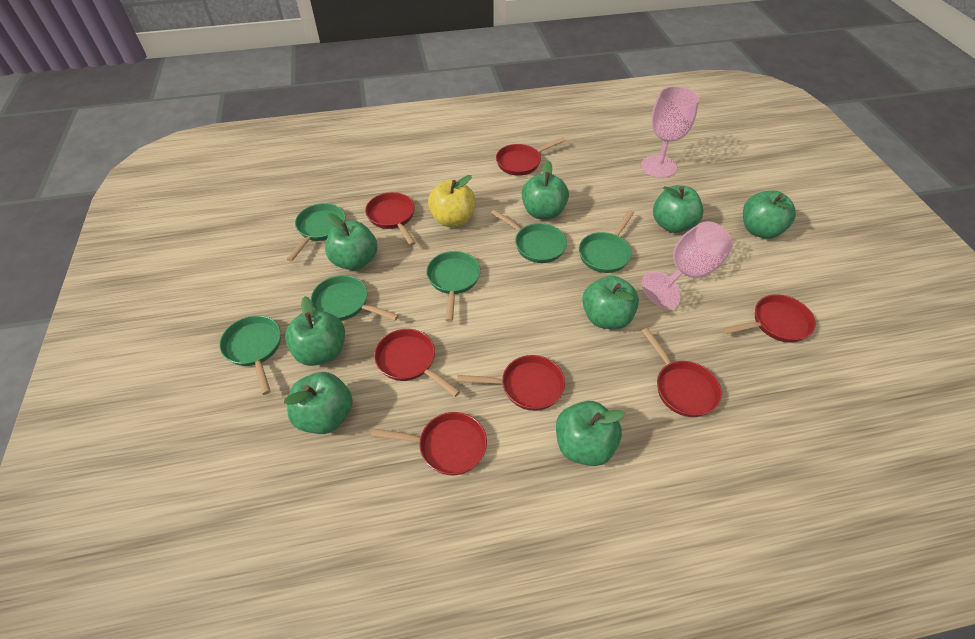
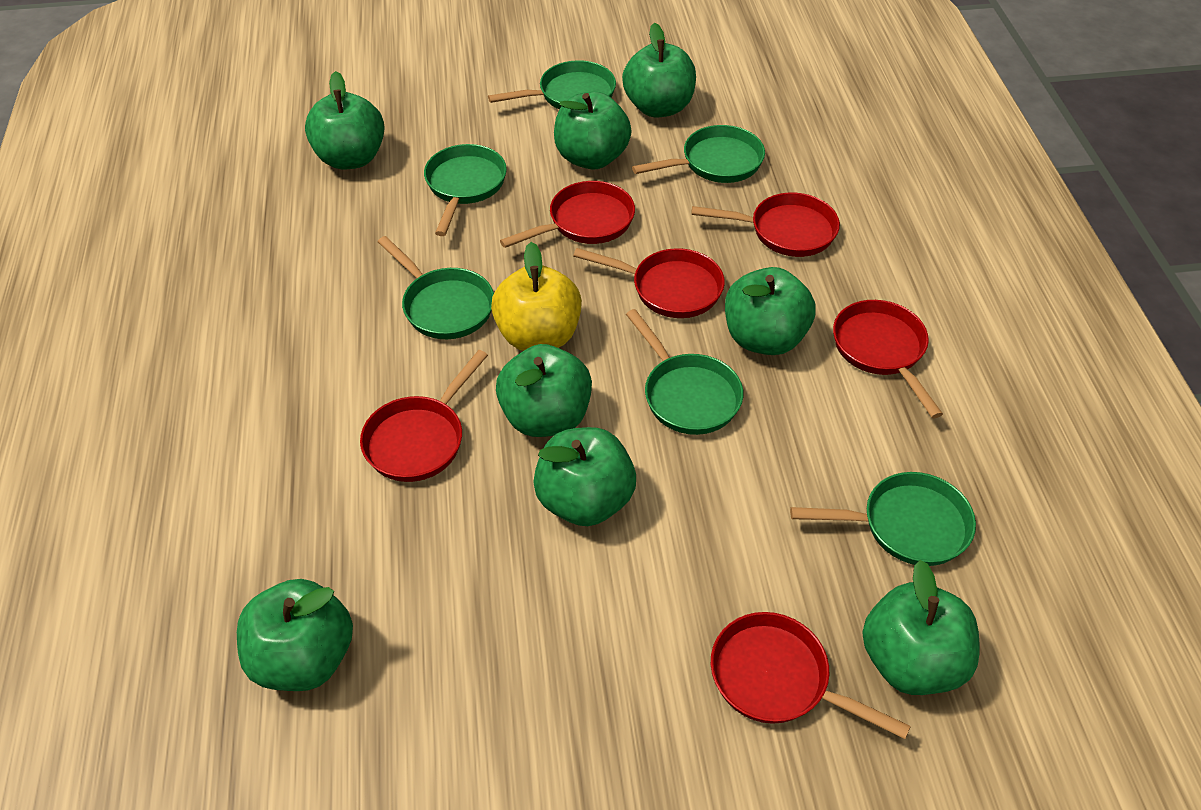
pink goblet: 2 -> 0
red pan: 7 -> 6

